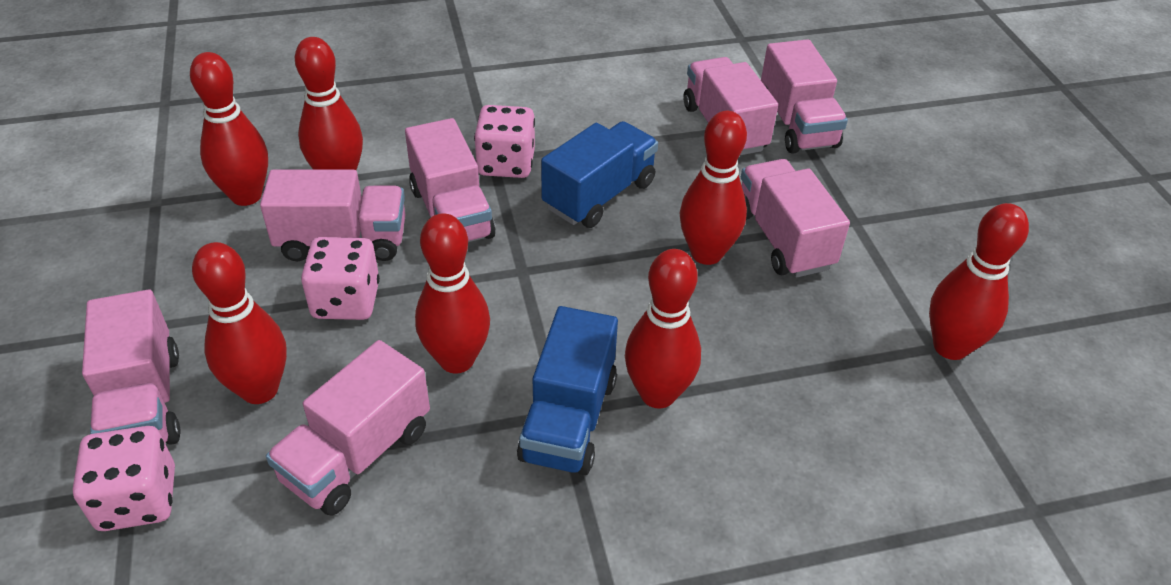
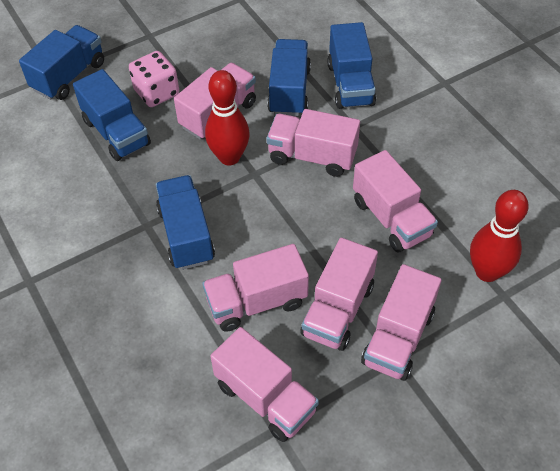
blue truck: 2 -> 5
pink dice: 3 -> 1
red bowling pin: 7 -> 2

